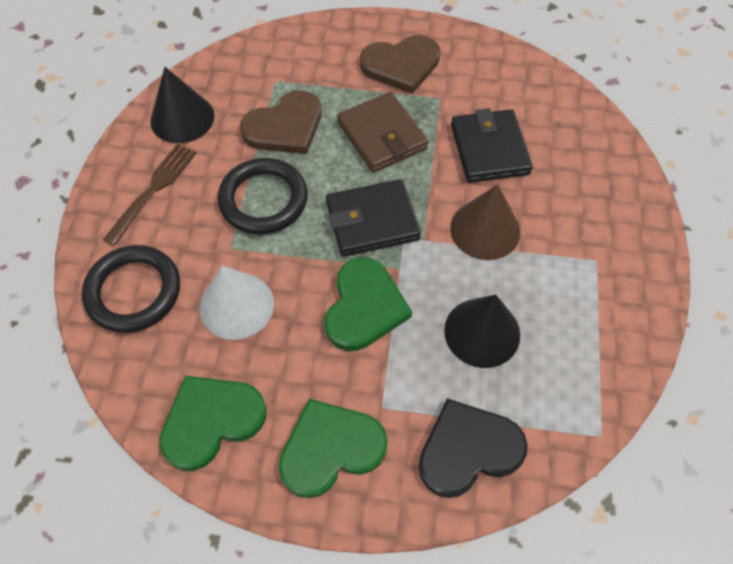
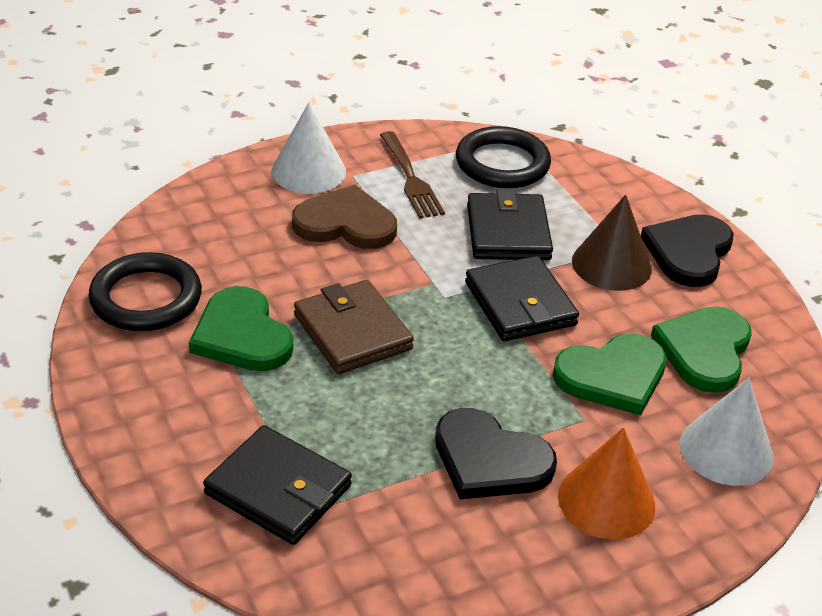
black cone: 2 -> 0
black heart: 1 -> 2
black wallet: 2 -> 3
brown heart: 2 -> 1
orange cone: 0 -> 1
white cone: 1 -> 2

